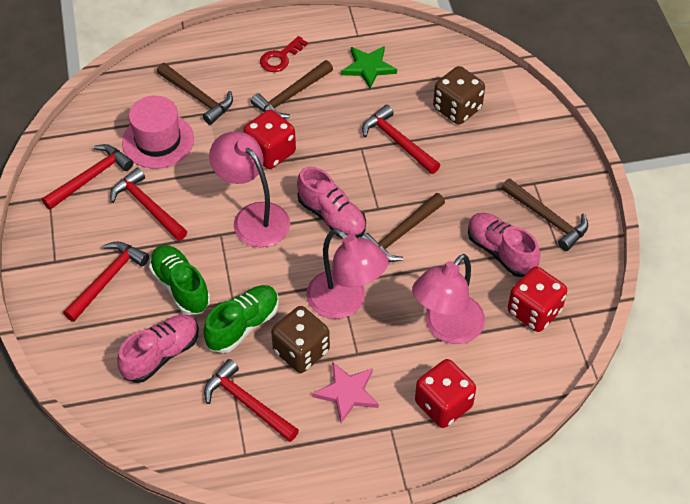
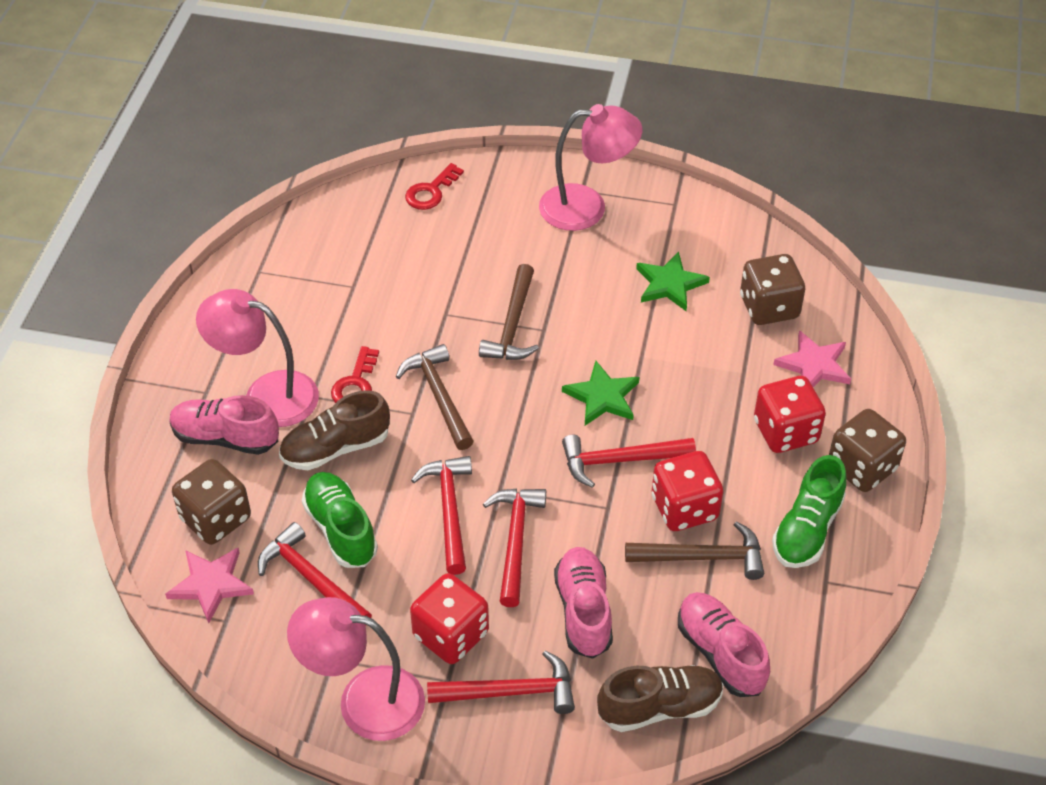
brown dice: 2 -> 3
brown hammer: 4 -> 3
brown shoe: 0 -> 2
green star: 1 -> 2
pink hat: 1 -> 0
pink star: 1 -> 2
red key: 1 -> 2

